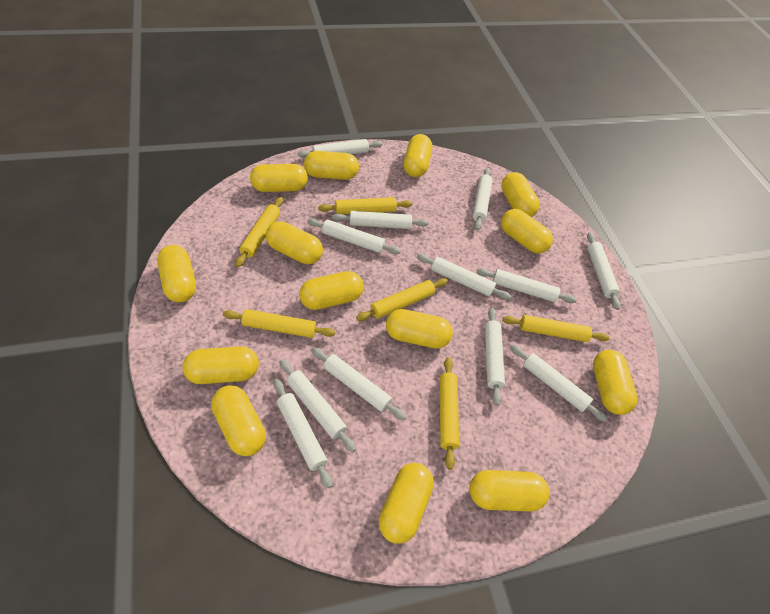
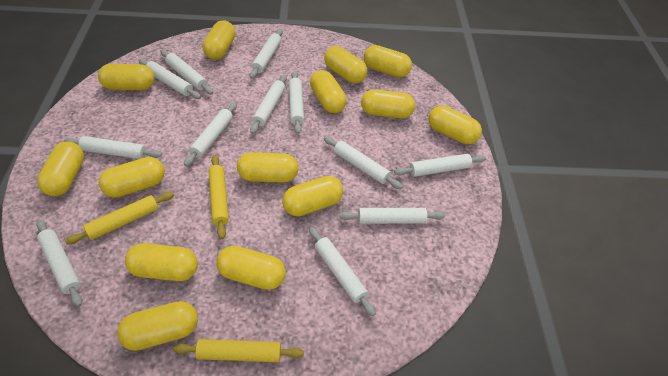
yellow rolling pin: 6 -> 3

